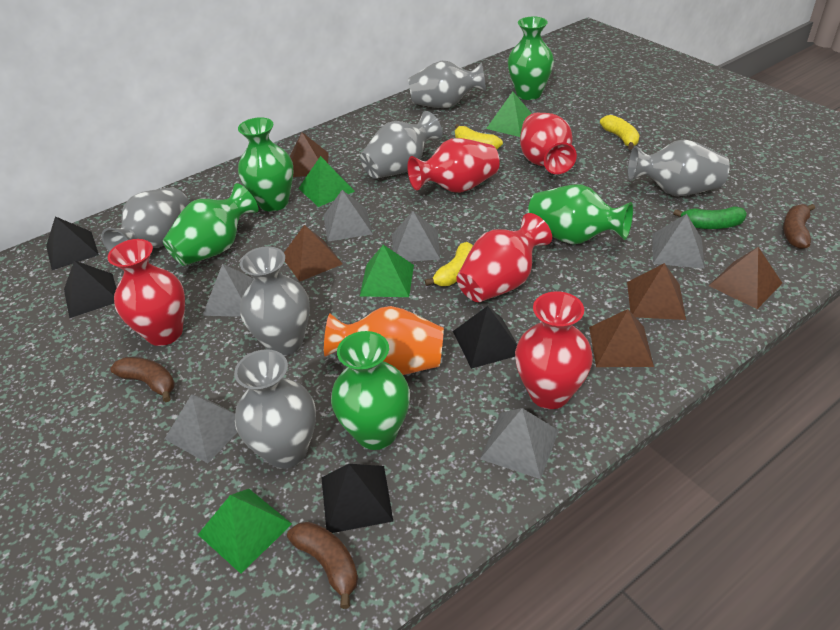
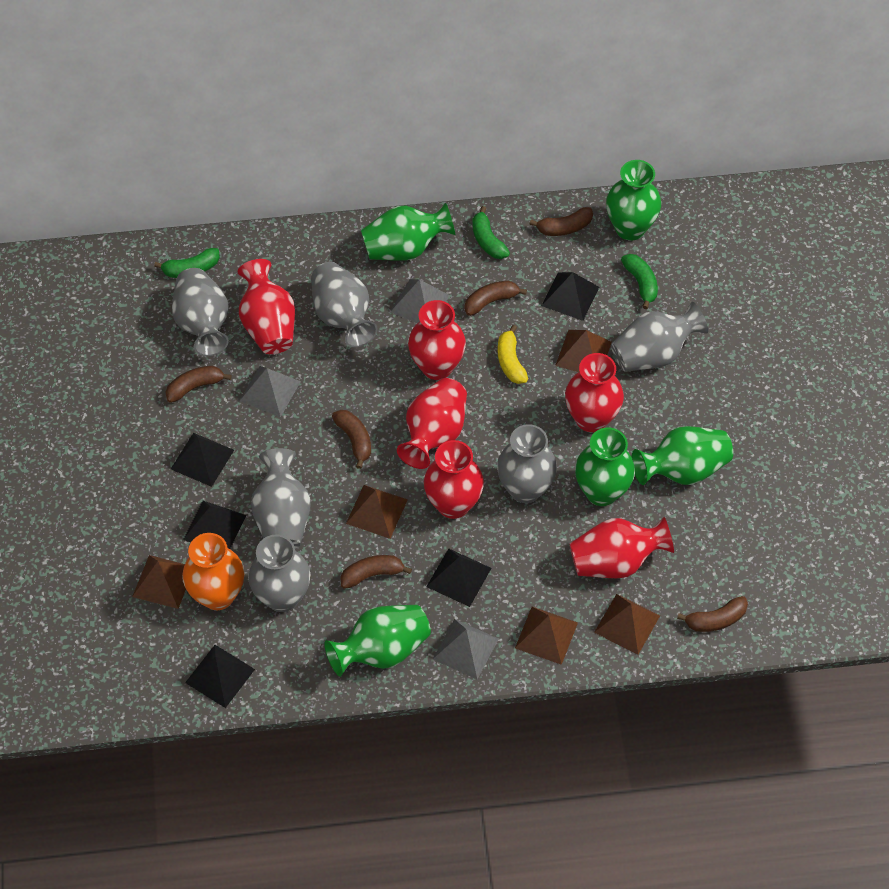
black pyramid: 4 -> 5
brown banana: 3 -> 6
green banana: 1 -> 3
green pyramid: 4 -> 0
grey pyramid: 6 -> 3
red vase: 5 -> 6
yellow banana: 3 -> 1

